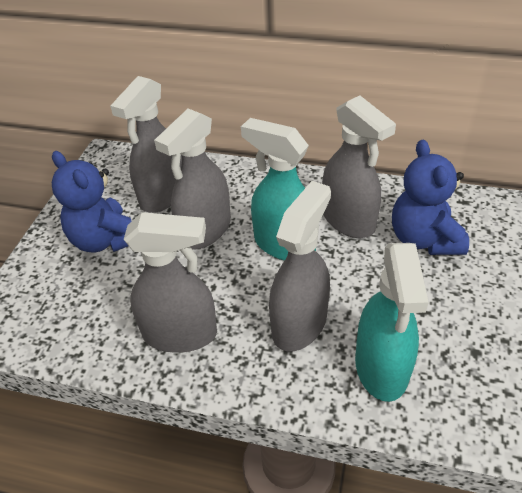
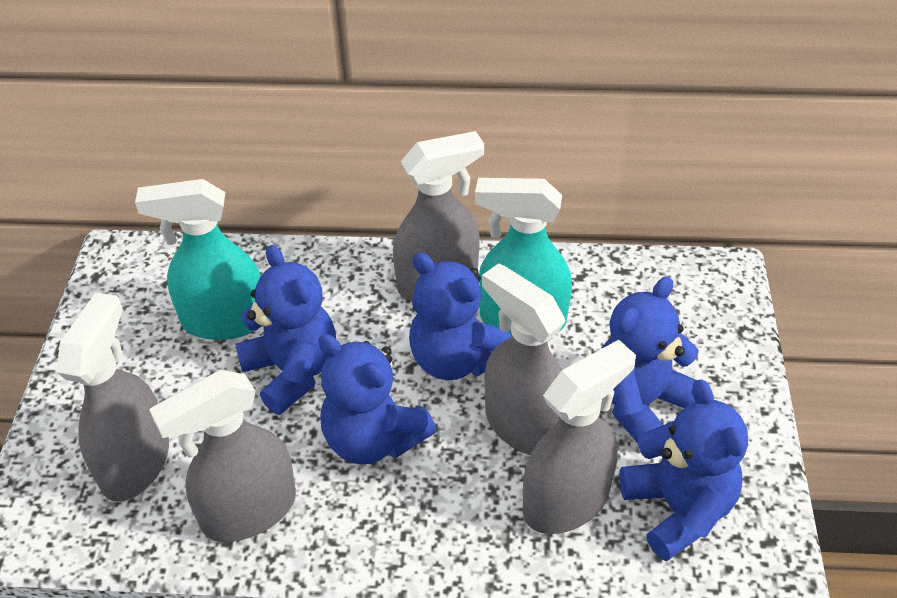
blue teddy bear: 2 -> 5

